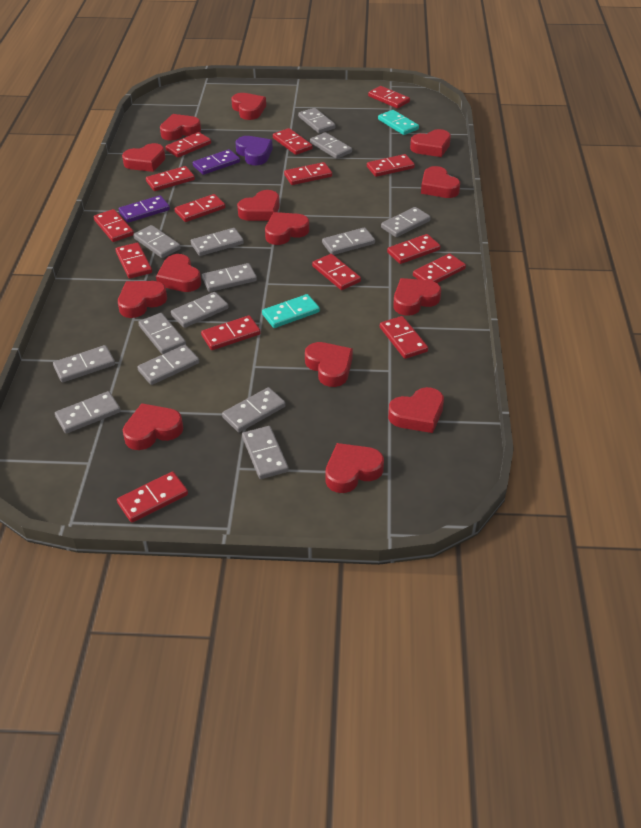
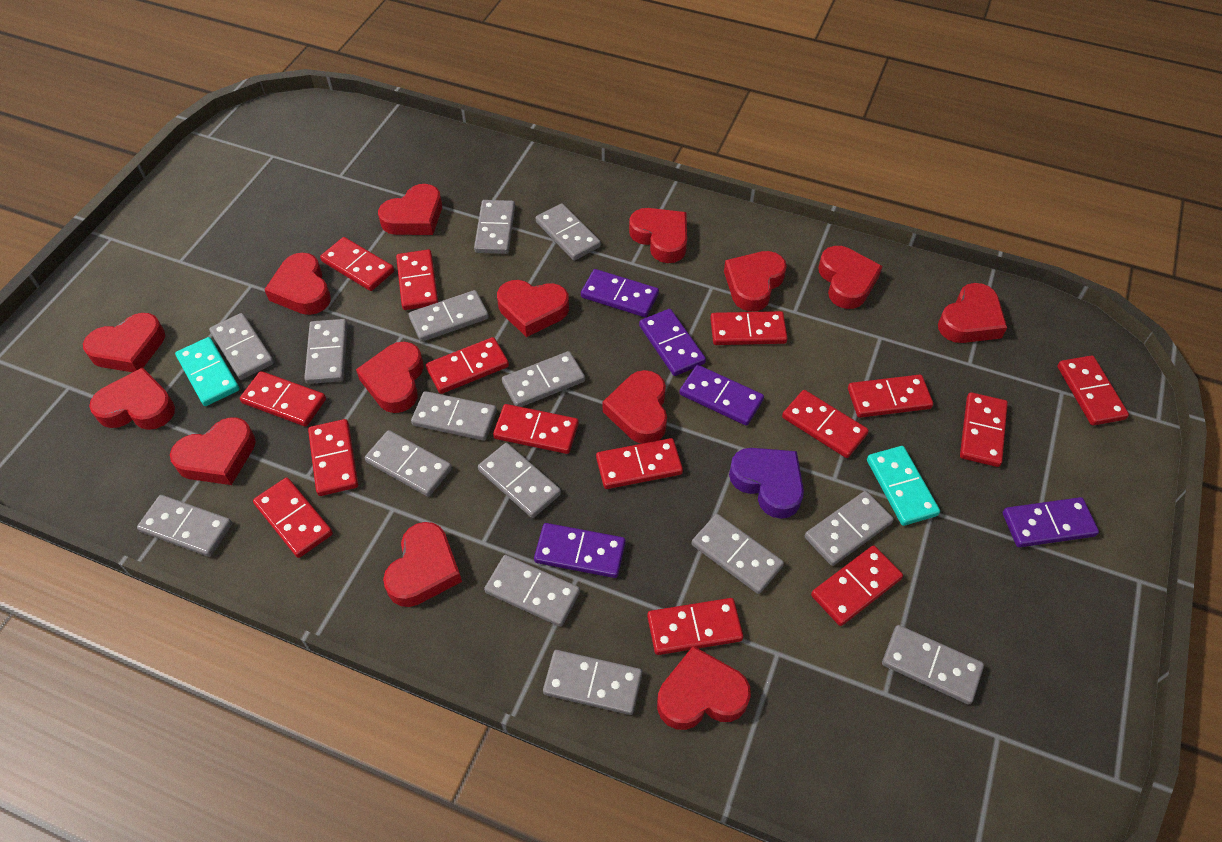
grey domino: 14 -> 15
purple domino: 2 -> 5

